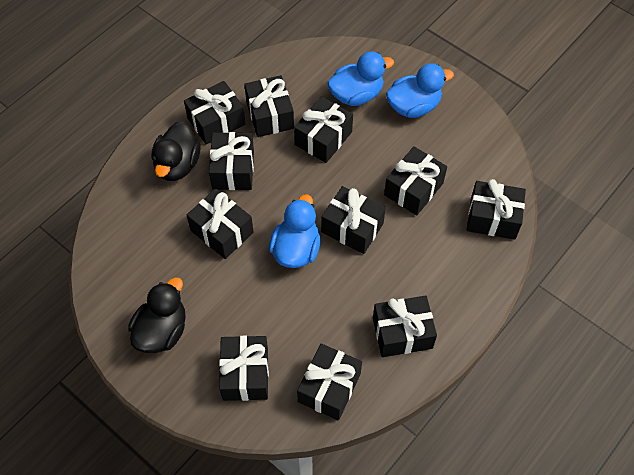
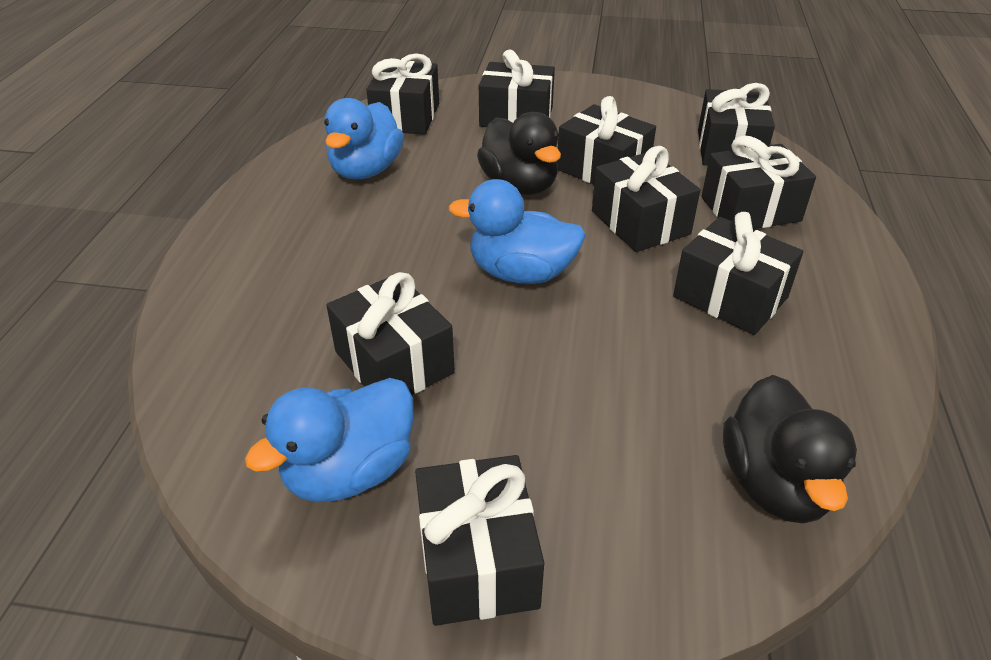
black gift: 11 -> 9

